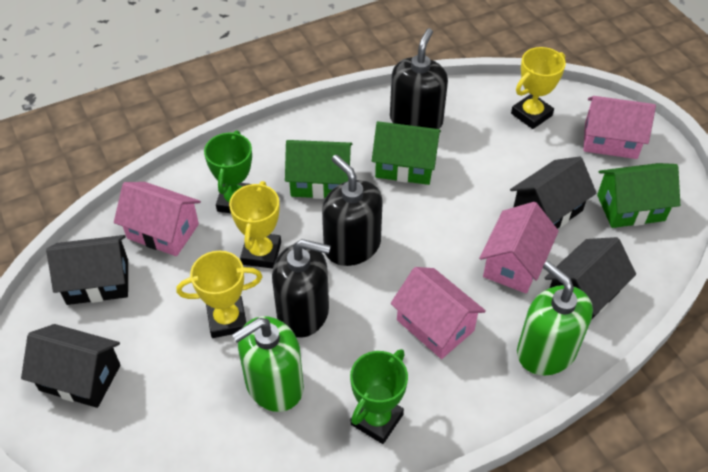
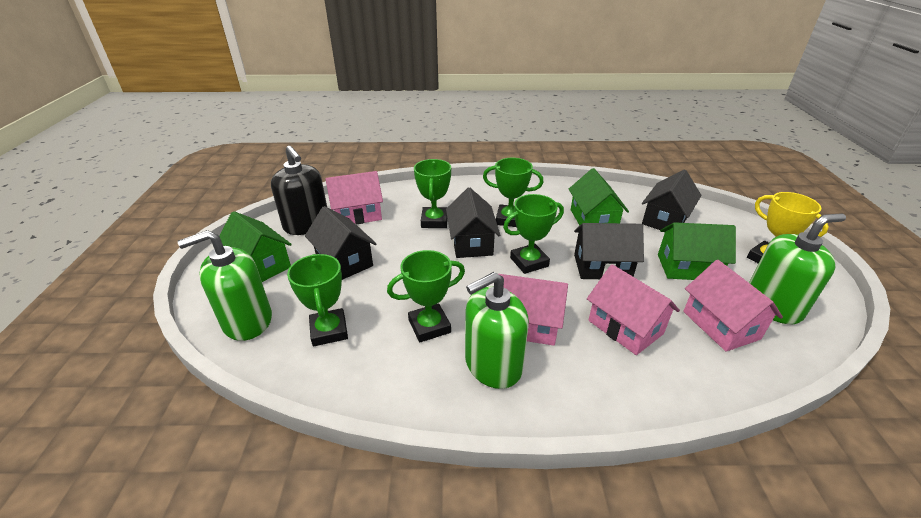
black soap dispenser: 3 -> 1
green soap dispenser: 2 -> 3
green trophy: 2 -> 5
yellow trophy: 3 -> 1

